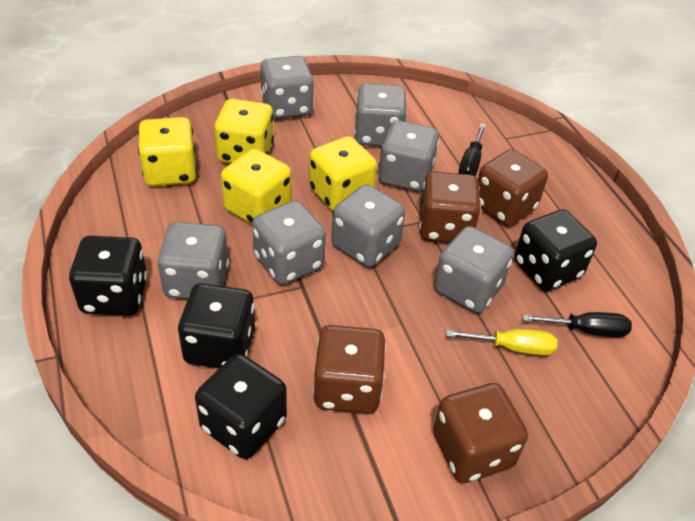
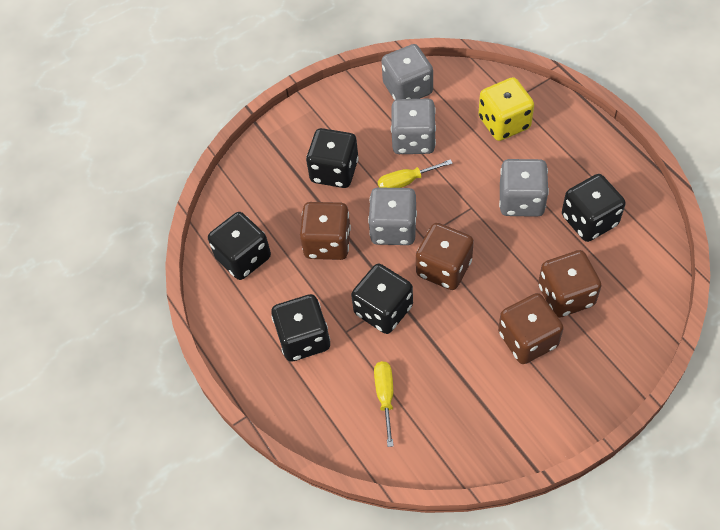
black dice: 4 -> 5
black screwdriver: 2 -> 0
grey dice: 7 -> 4
yellow dice: 4 -> 1
yellow screwdriver: 1 -> 2

